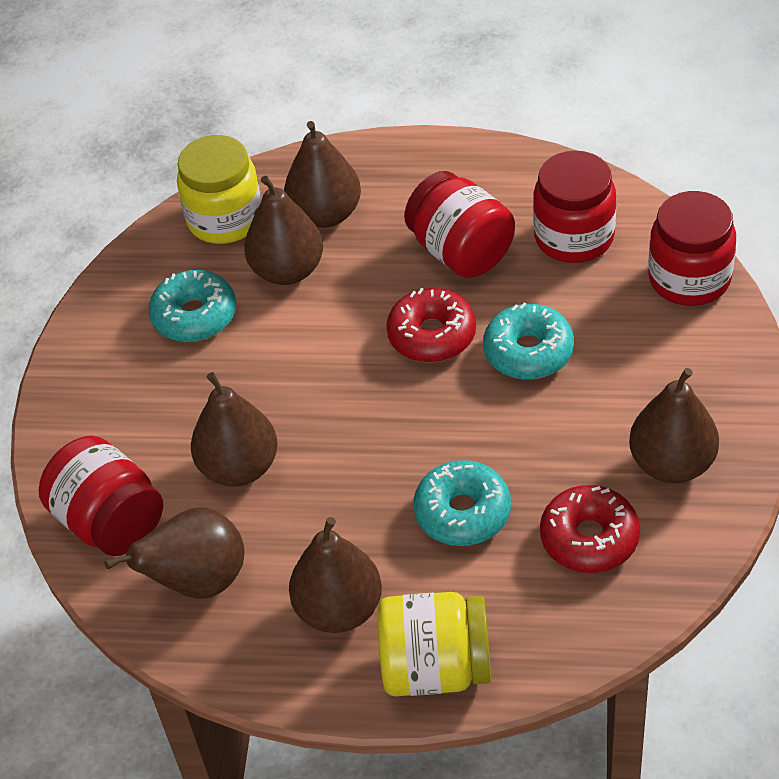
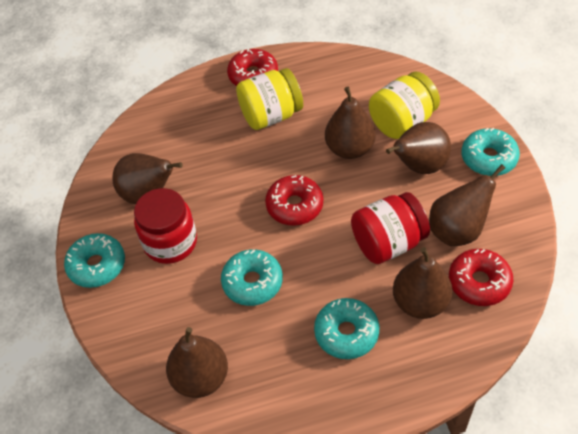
red donut: 2 -> 3
red jar: 4 -> 2
turquoise donut: 3 -> 4

